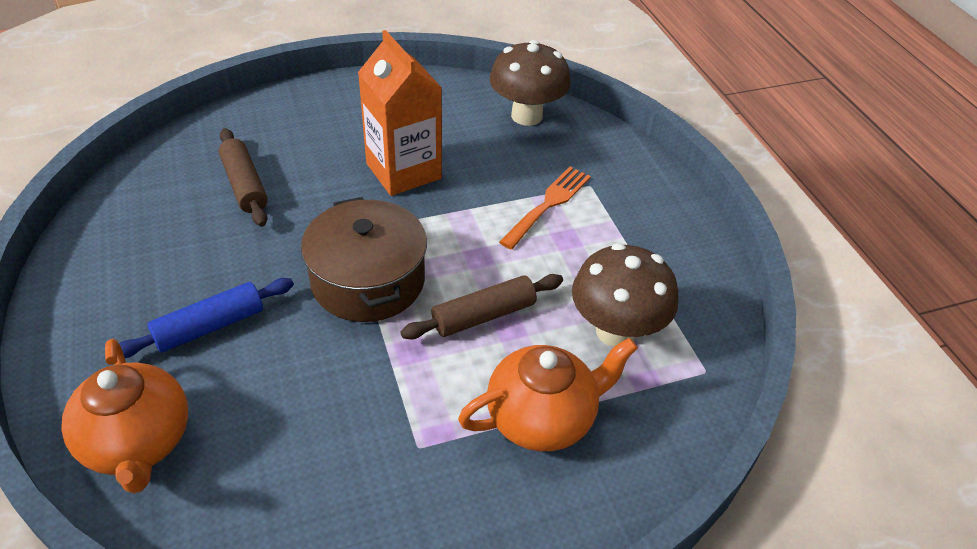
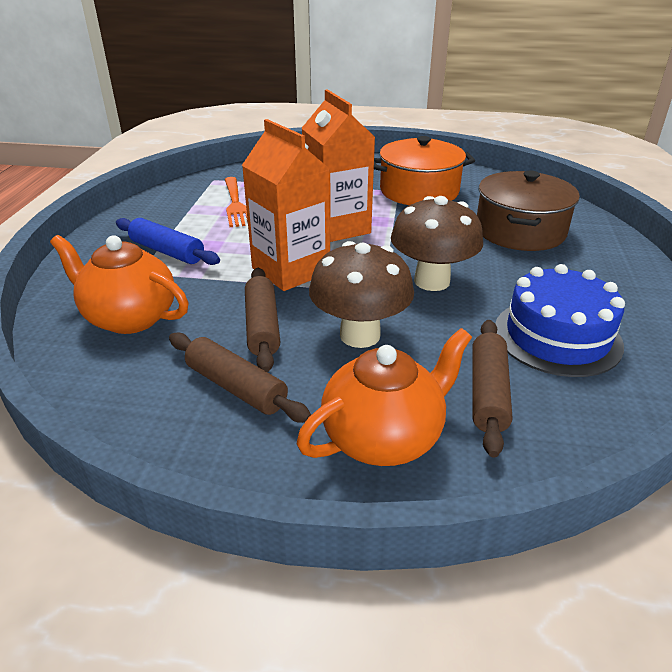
blue cake: 0 -> 1
brown rolling pin: 2 -> 3
orange carton: 1 -> 2
orange pot: 0 -> 1

